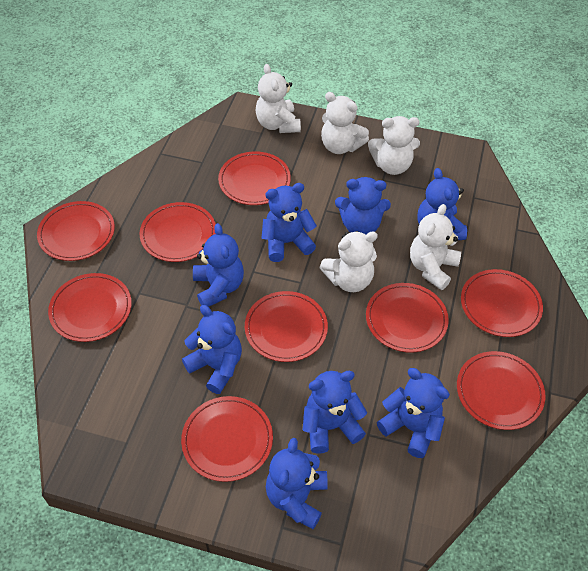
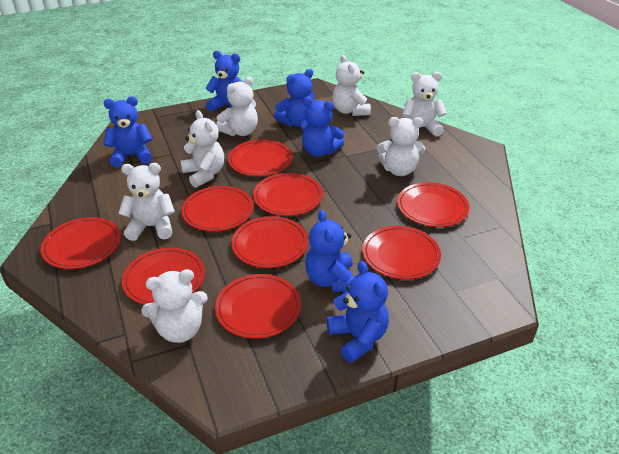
blue teddy bear: 8 -> 6
white teddy bear: 5 -> 7

